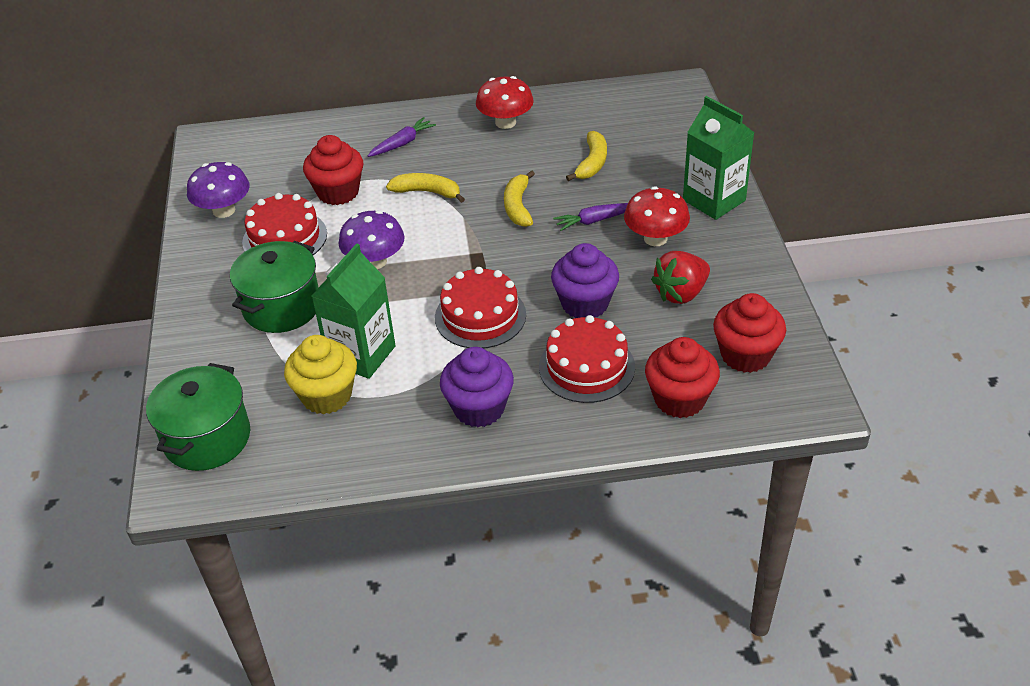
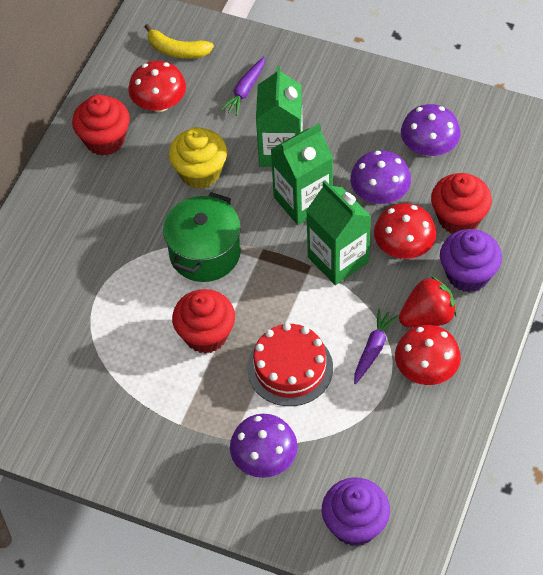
green carton: 2 -> 3
green pot: 2 -> 1
purple mushroom: 2 -> 3
red cake: 3 -> 1
red mushroom: 2 -> 3
yellow banana: 3 -> 1

